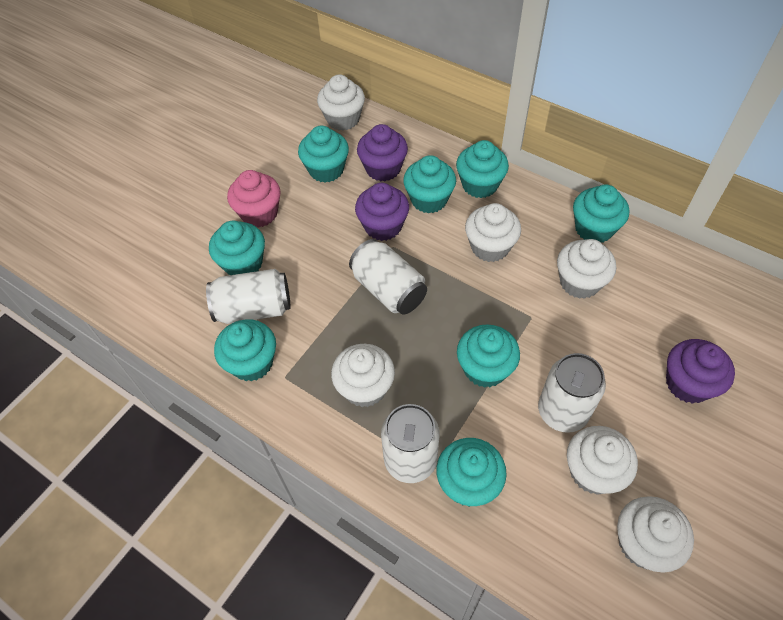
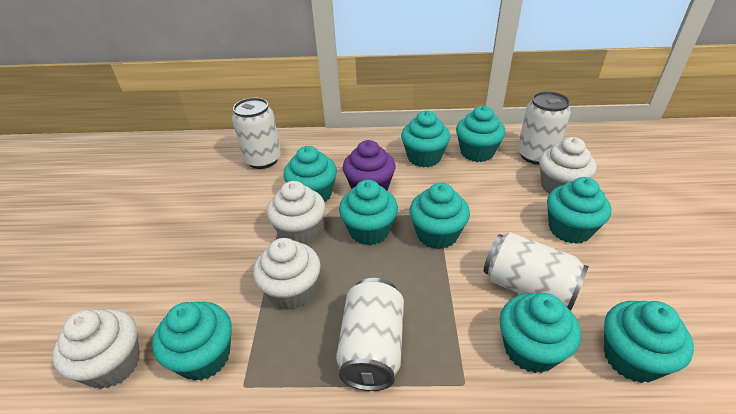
pink cupcake: 1 -> 0
purple cupcake: 3 -> 1
turquoise cupcake: 8 -> 9
white cupcake: 6 -> 4

